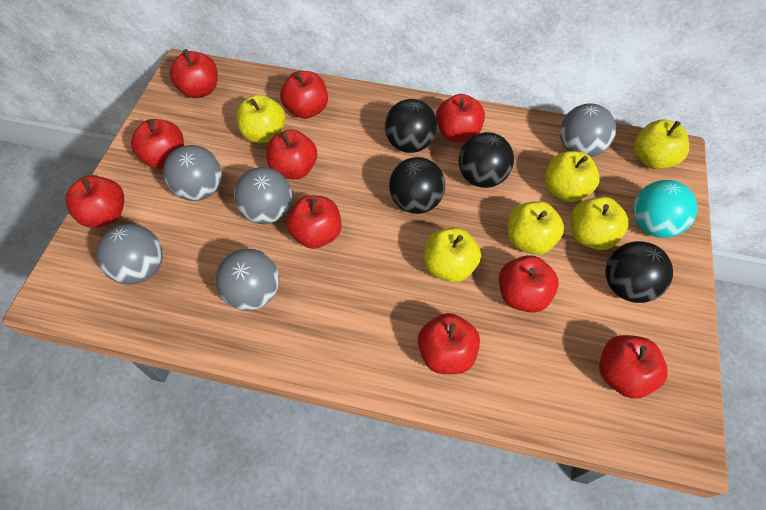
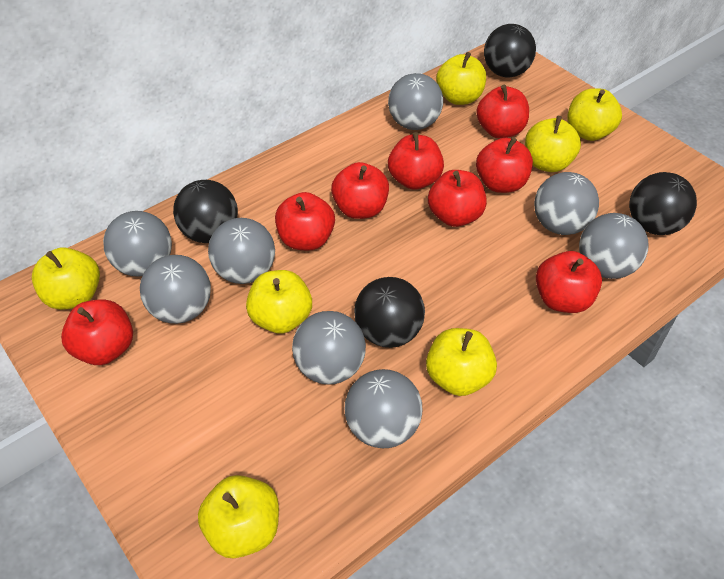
grey ball: 5 -> 8
red apple: 10 -> 8
turquoise ball: 1 -> 0
yellow apple: 6 -> 7

